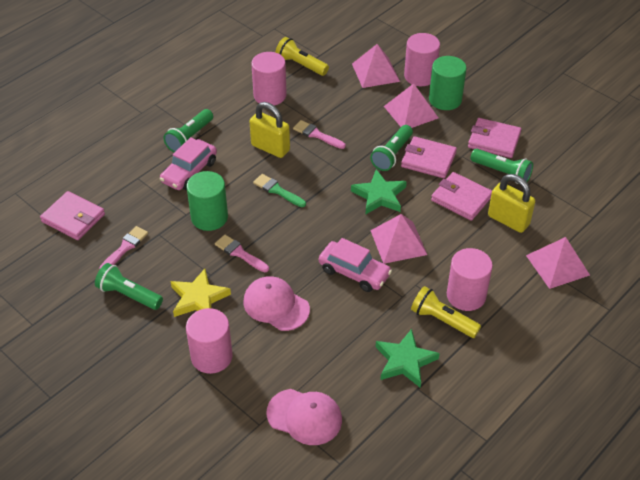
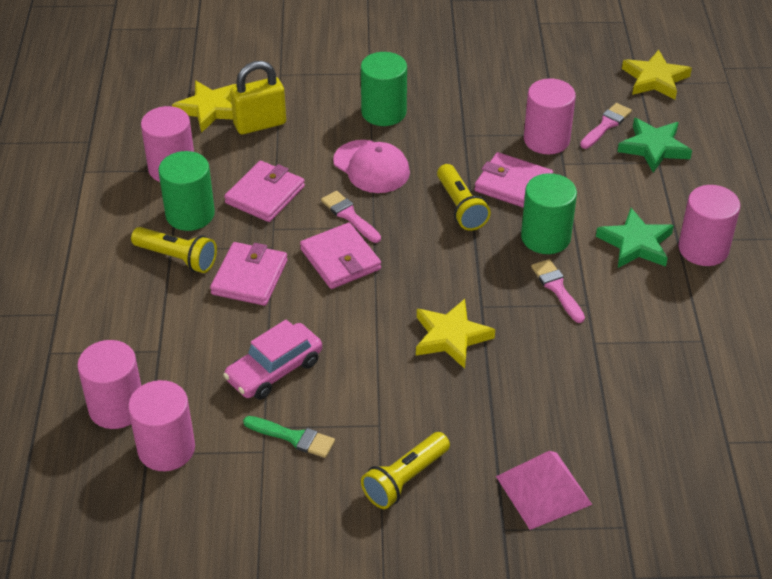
green cylinder: 2 -> 3
green flashlight: 4 -> 0
pink cap: 2 -> 1
pink car: 2 -> 1
pink cylinder: 4 -> 5
pink pyramid: 4 -> 1
yellow flashlight: 2 -> 3
yellow padlock: 2 -> 1
yellow star: 1 -> 3

